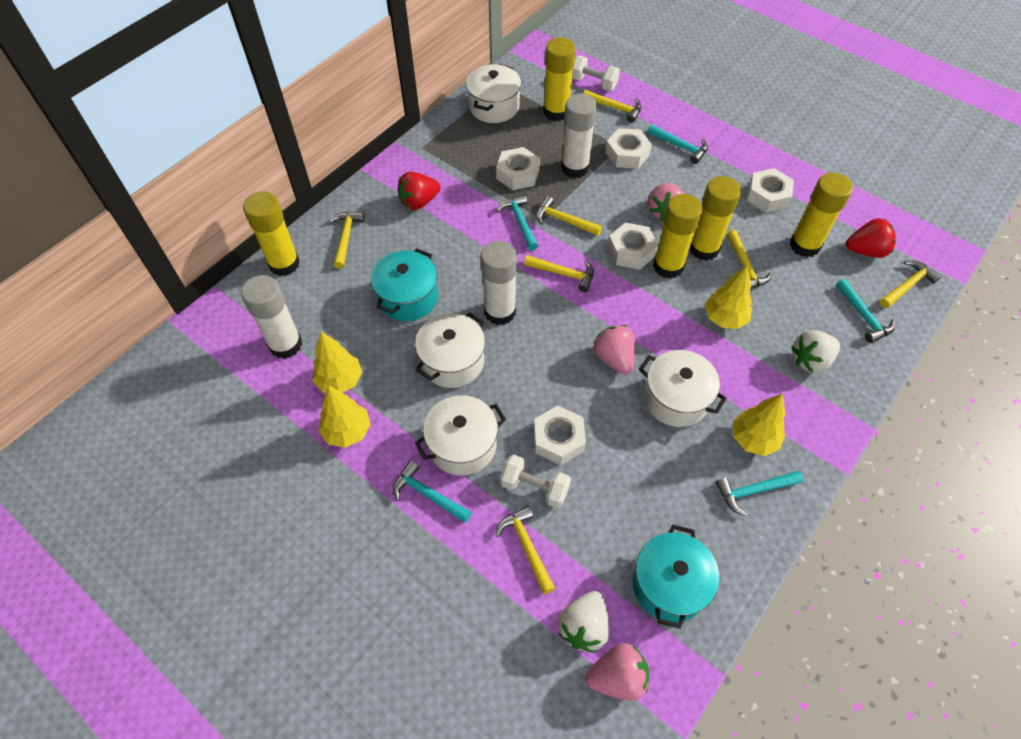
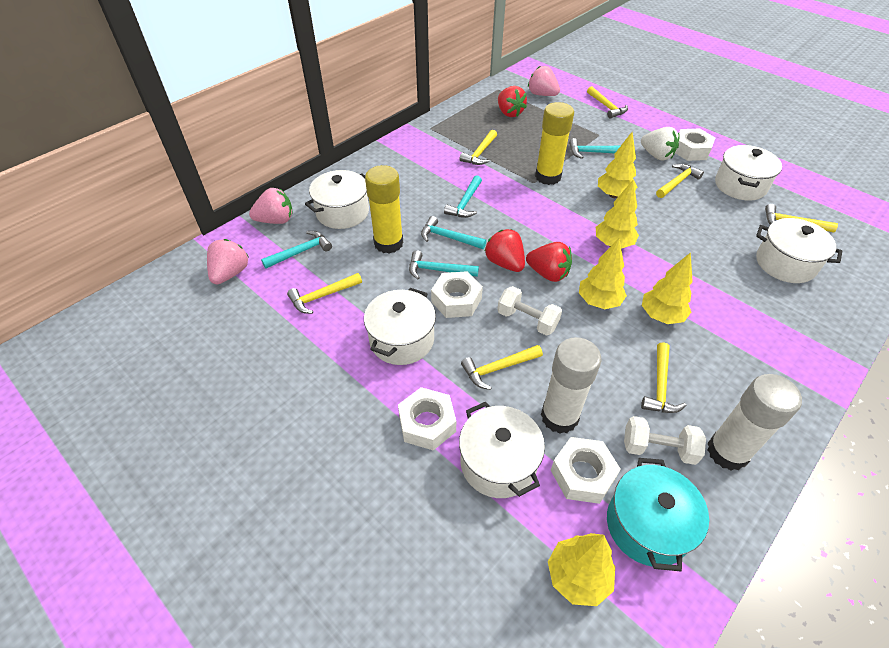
red strawberry: 2 -> 3
turquoise pot: 2 -> 1
white glue stick: 3 -> 2
white nut: 5 -> 4
white pot: 4 -> 5
white strawberry: 2 -> 1
yellow glue stick: 5 -> 2
yellow tree: 4 -> 5

